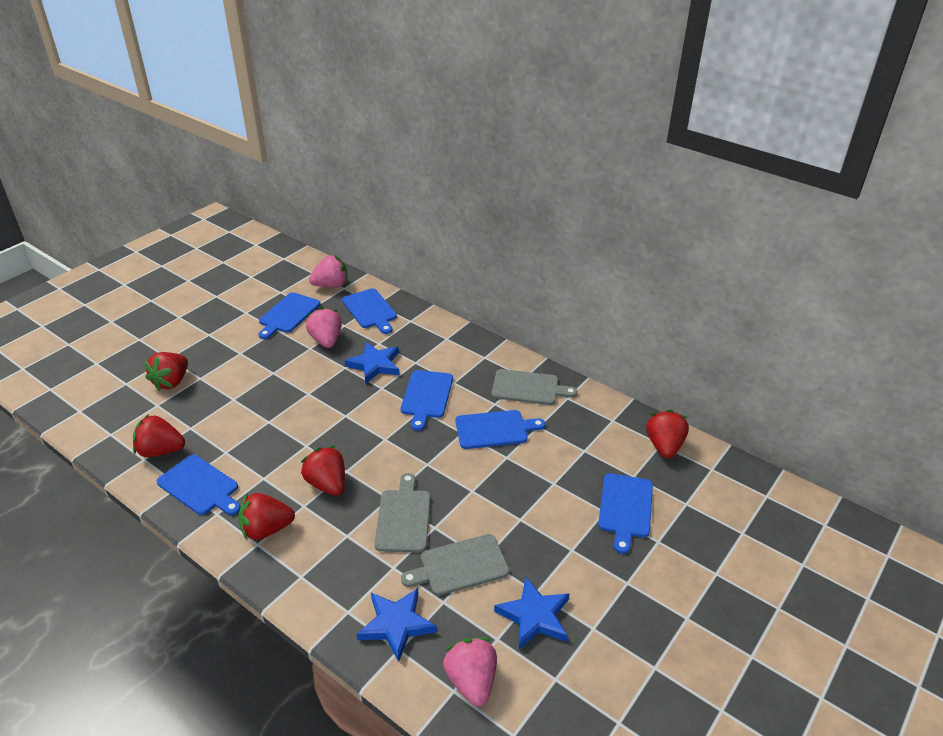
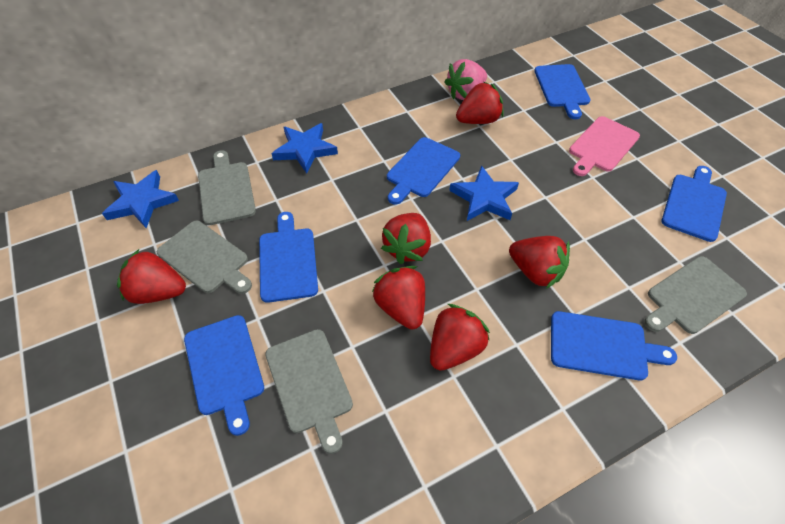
grey cutting board: 3 -> 4
pink cutting board: 0 -> 1
pink strawberry: 3 -> 1
red strawberry: 5 -> 6

